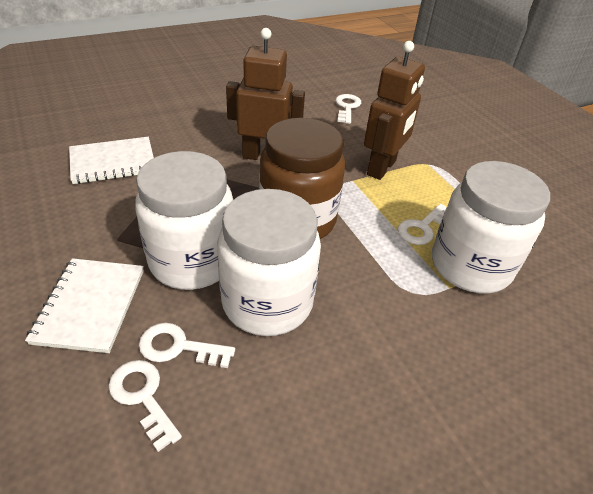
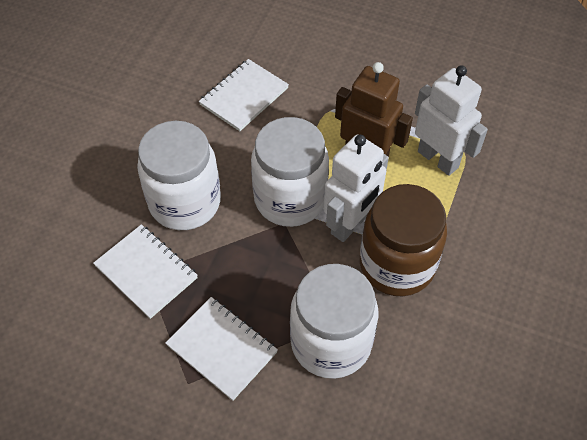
brown robot: 2 -> 1
white key: 4 -> 0
white notebook: 2 -> 3
white robot: 0 -> 2

